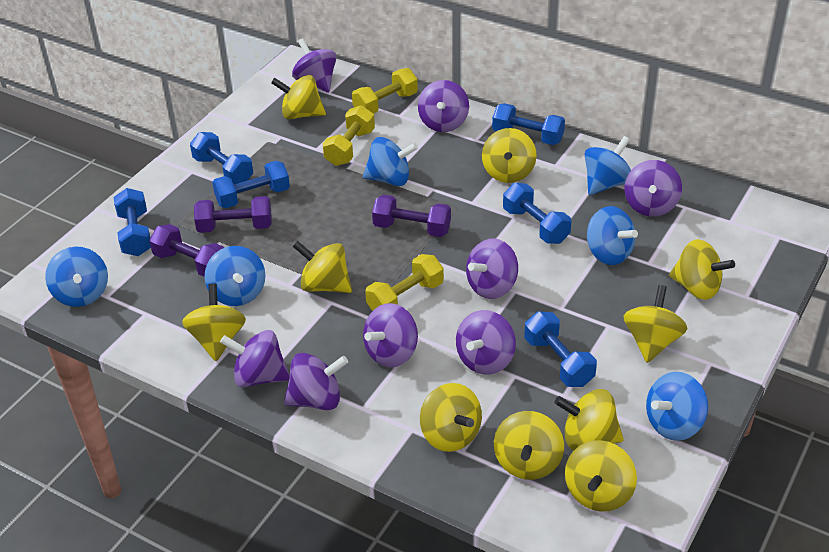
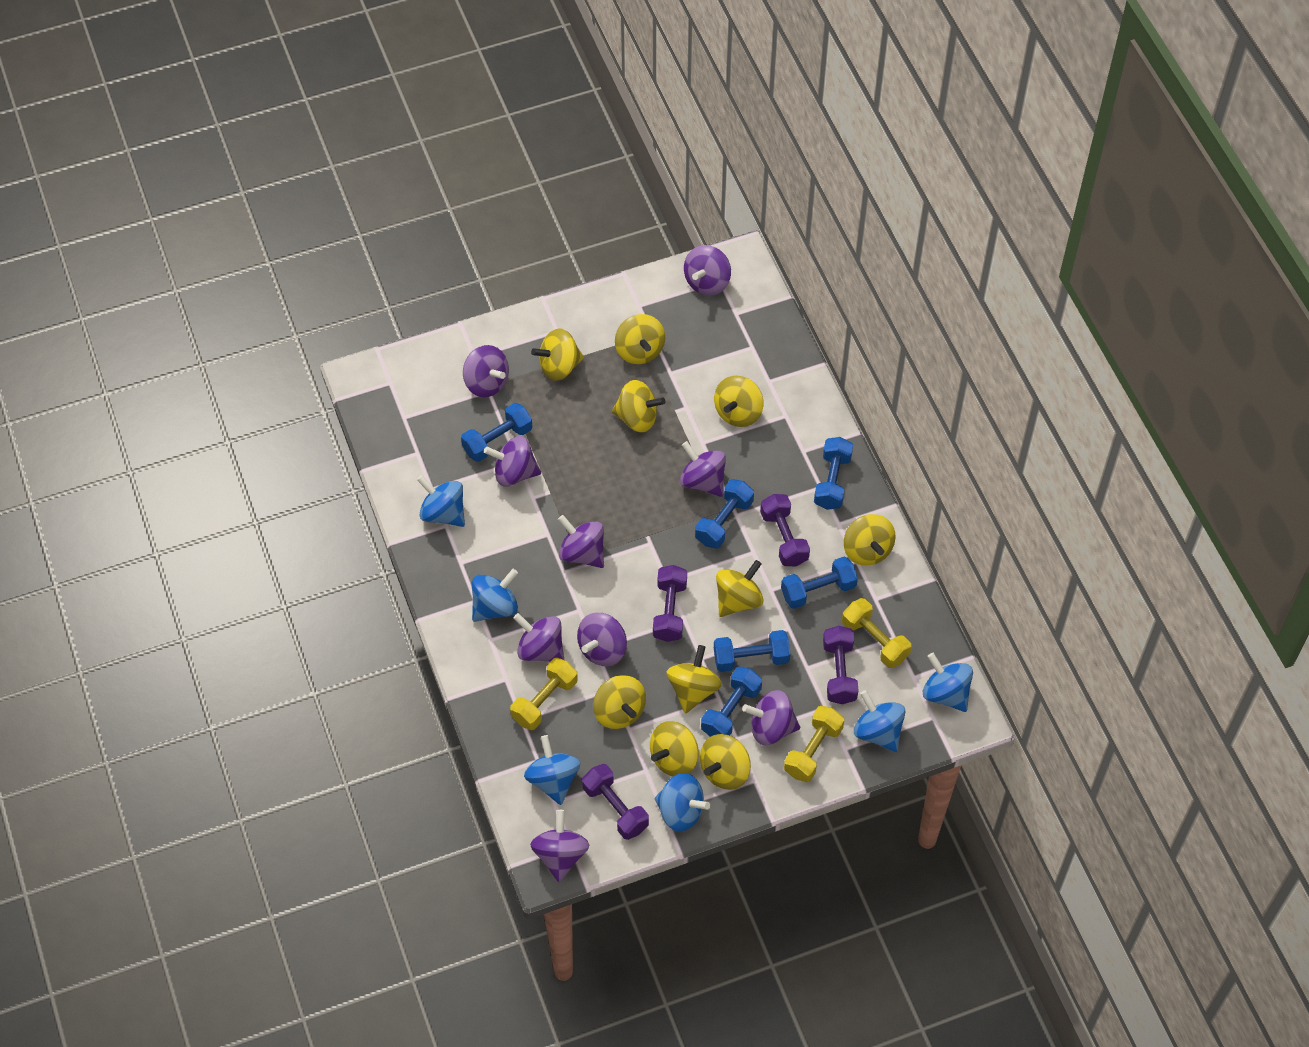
purple dumbbell: 3 -> 4
purple spinning top: 8 -> 9

